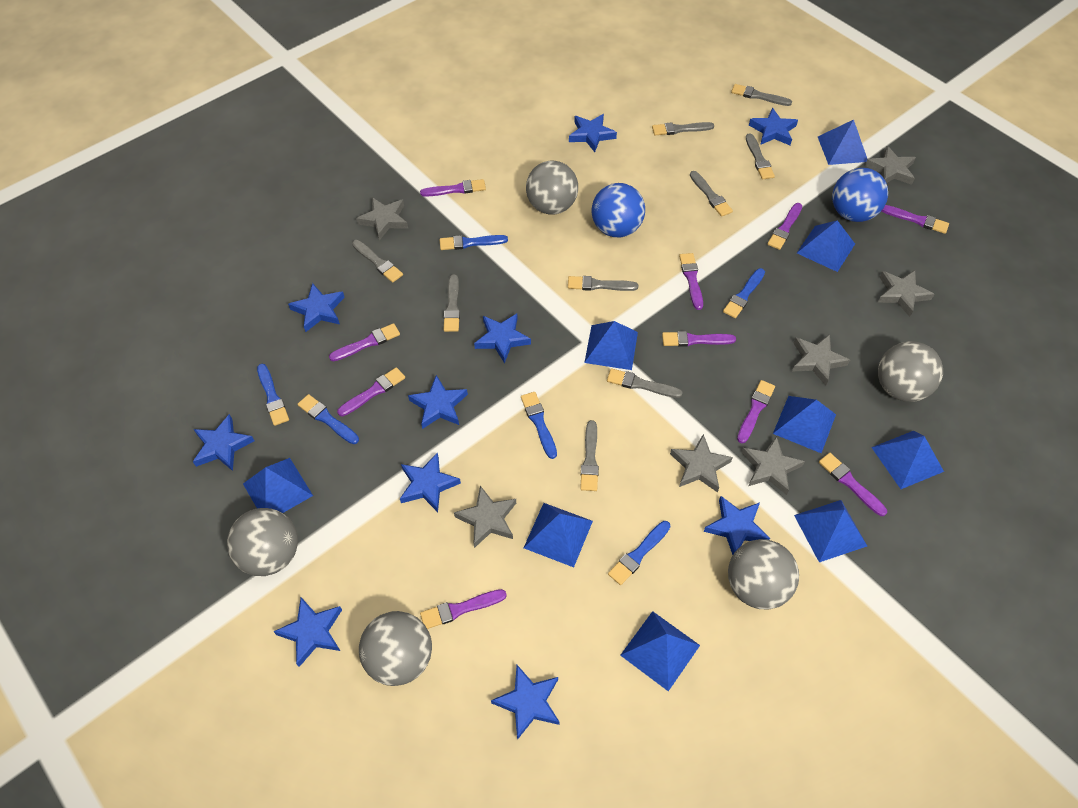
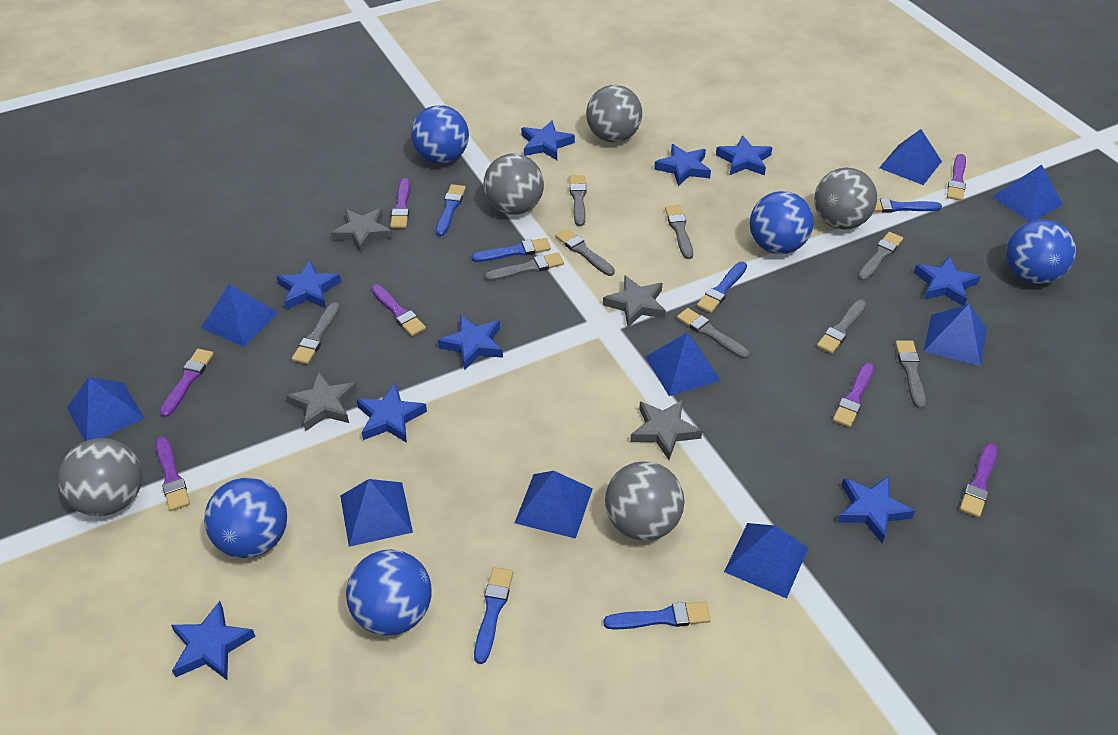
blue ball: 2 -> 5
blue star: 10 -> 9
grey star: 7 -> 4
purple brush: 10 -> 7

